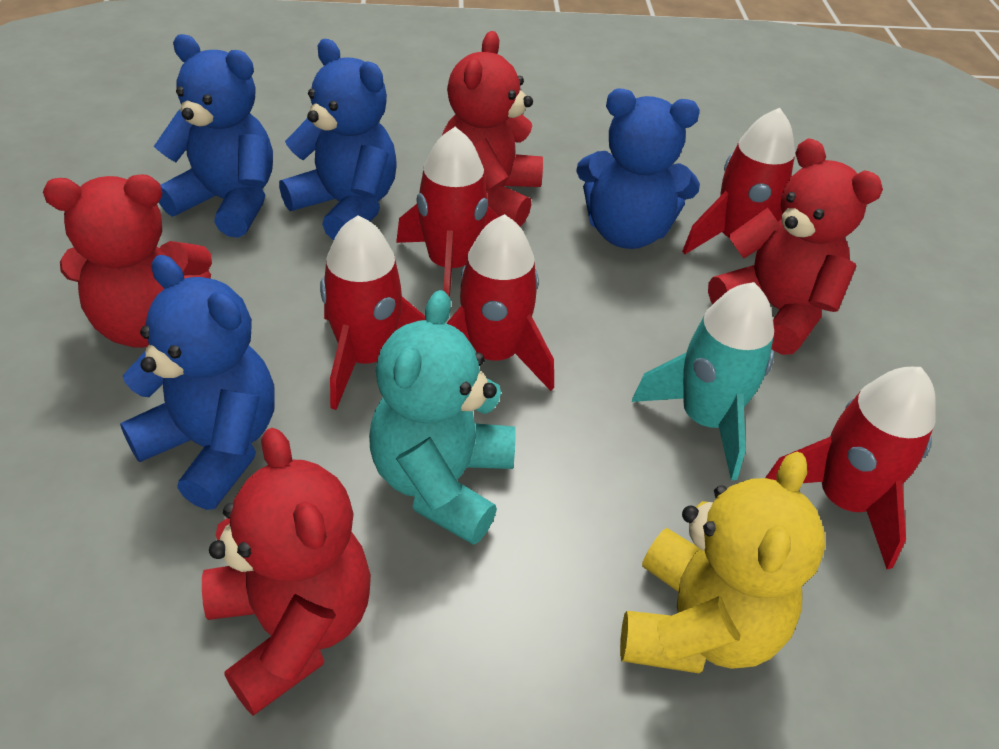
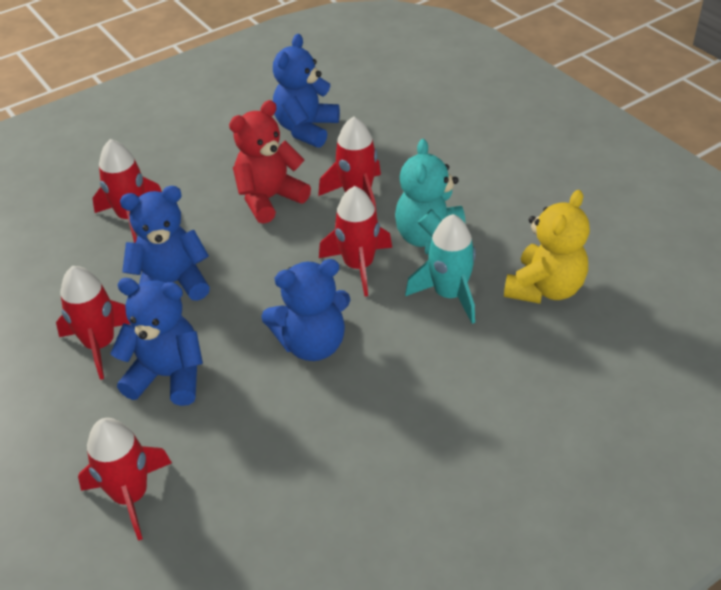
red teddy bear: 4 -> 1

